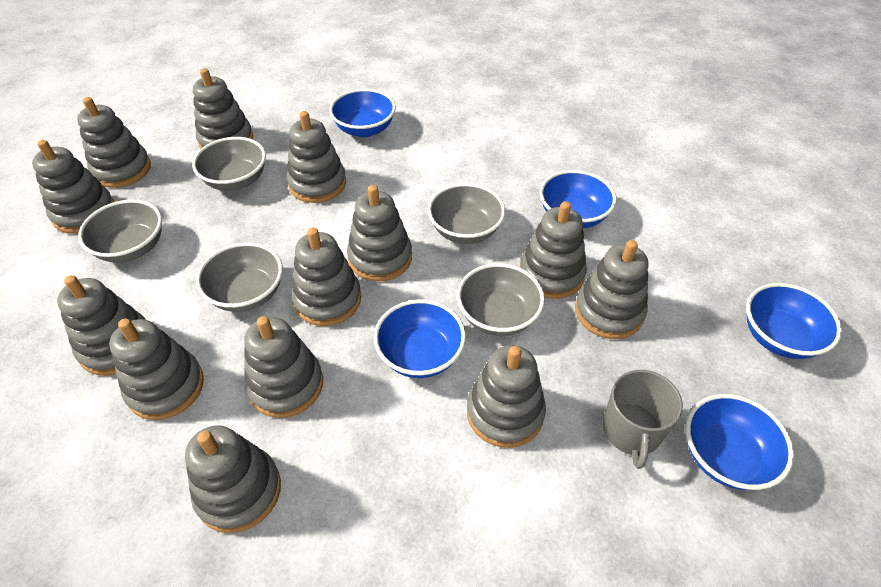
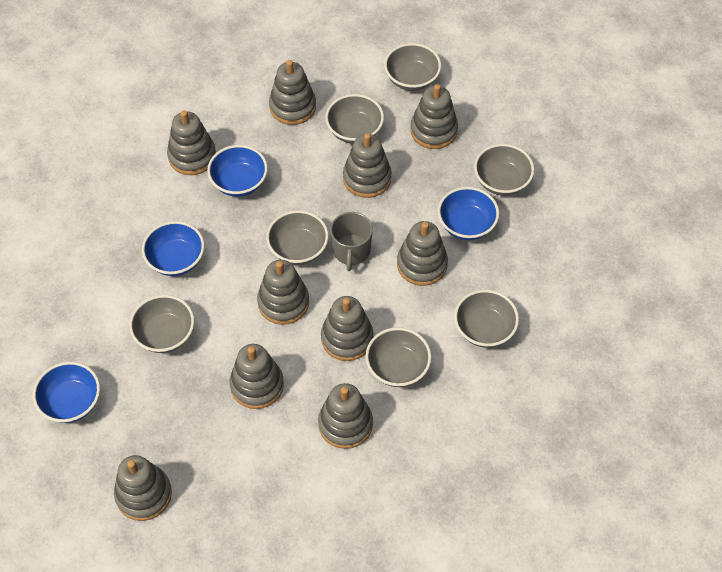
blue bowl: 5 -> 4
grey bowl: 5 -> 7
grey stacking toy: 13 -> 10

